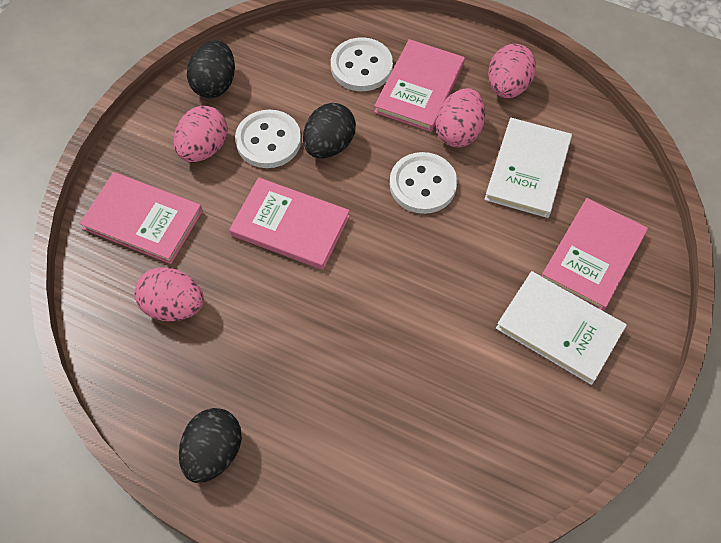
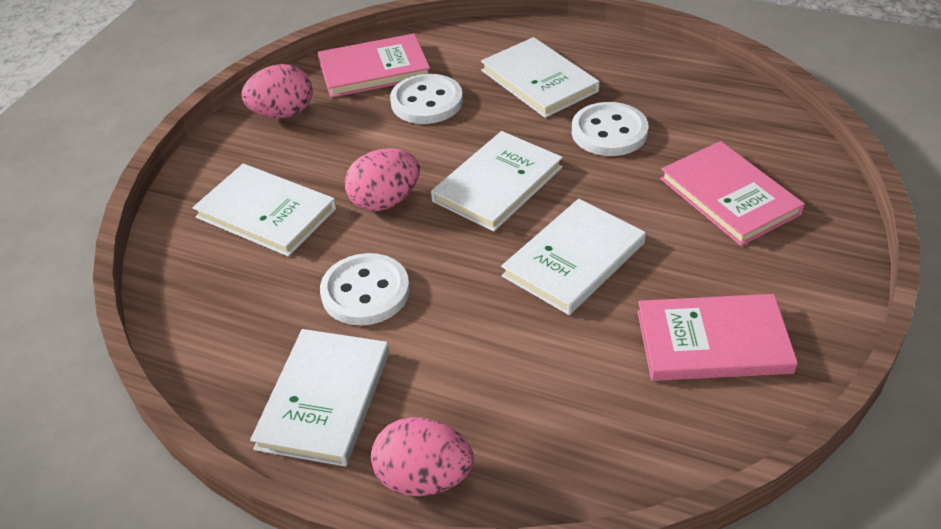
black egg: 3 -> 0
pink book: 4 -> 3
pink egg: 4 -> 3
white book: 2 -> 5

